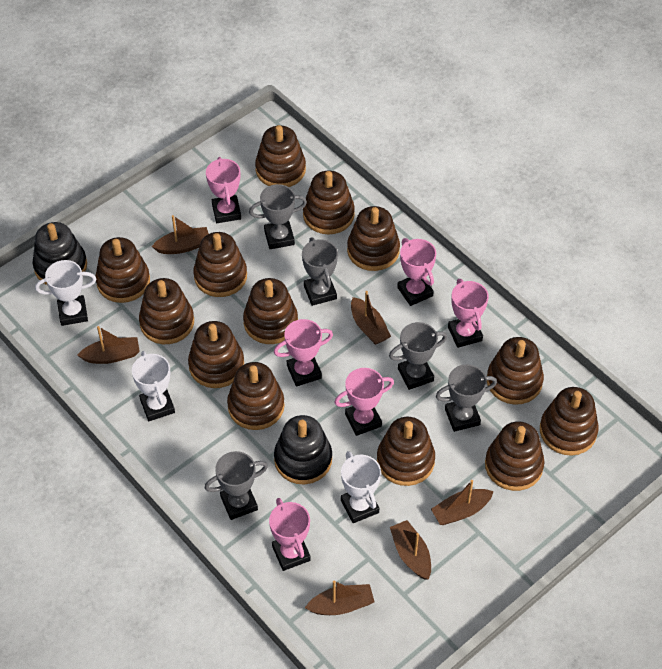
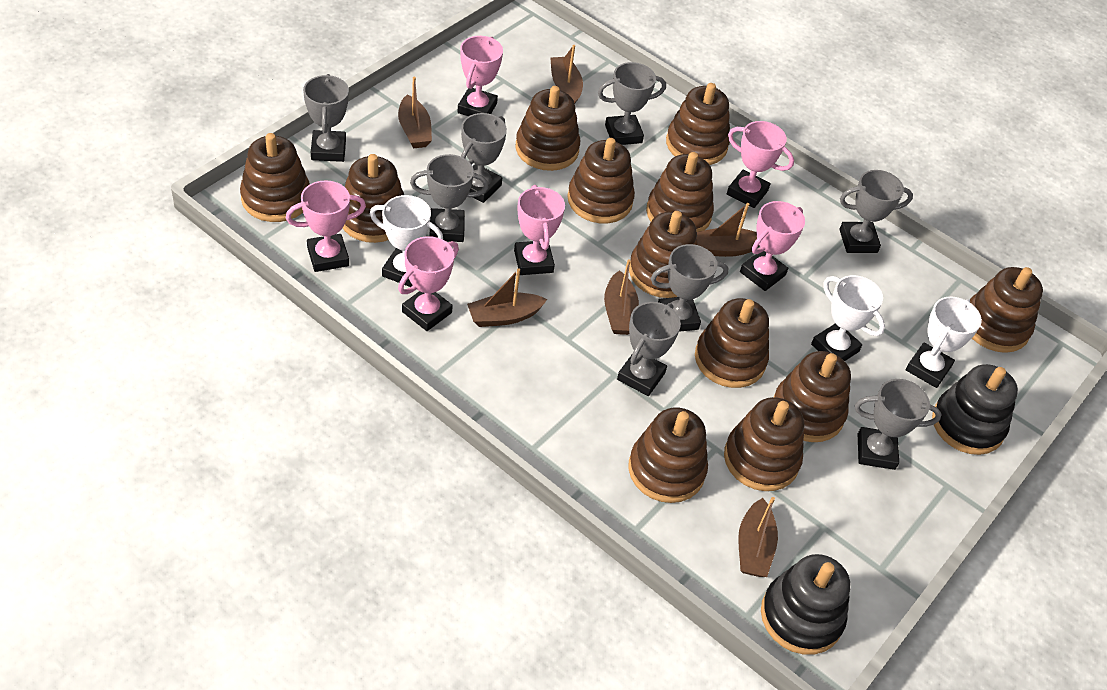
brown stacking toy: 13 -> 12
grey trophy: 5 -> 8

